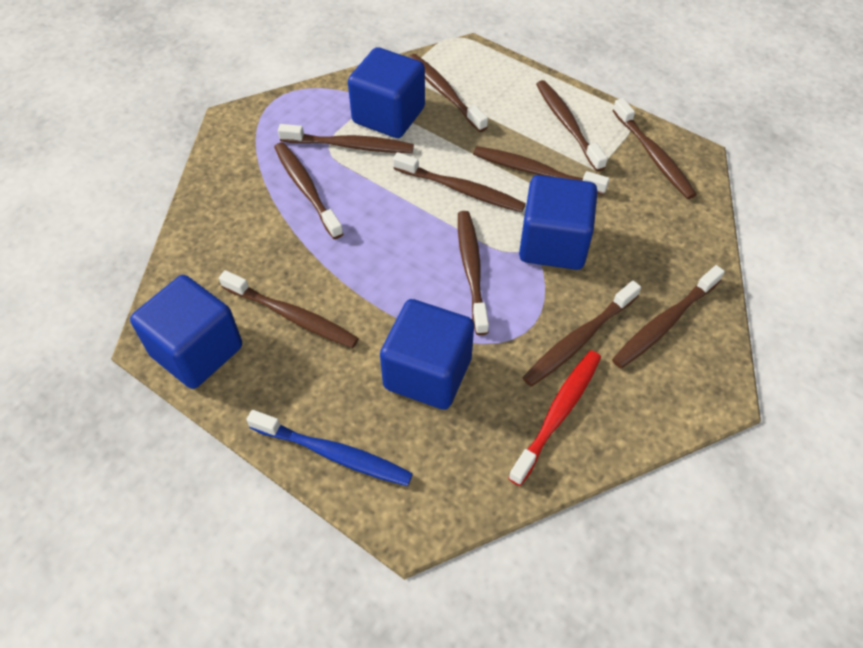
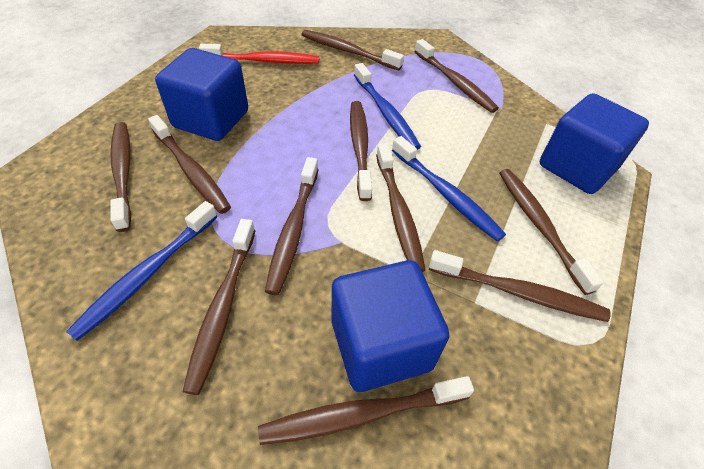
blue cube: 4 -> 3
blue toothbrush: 1 -> 3

